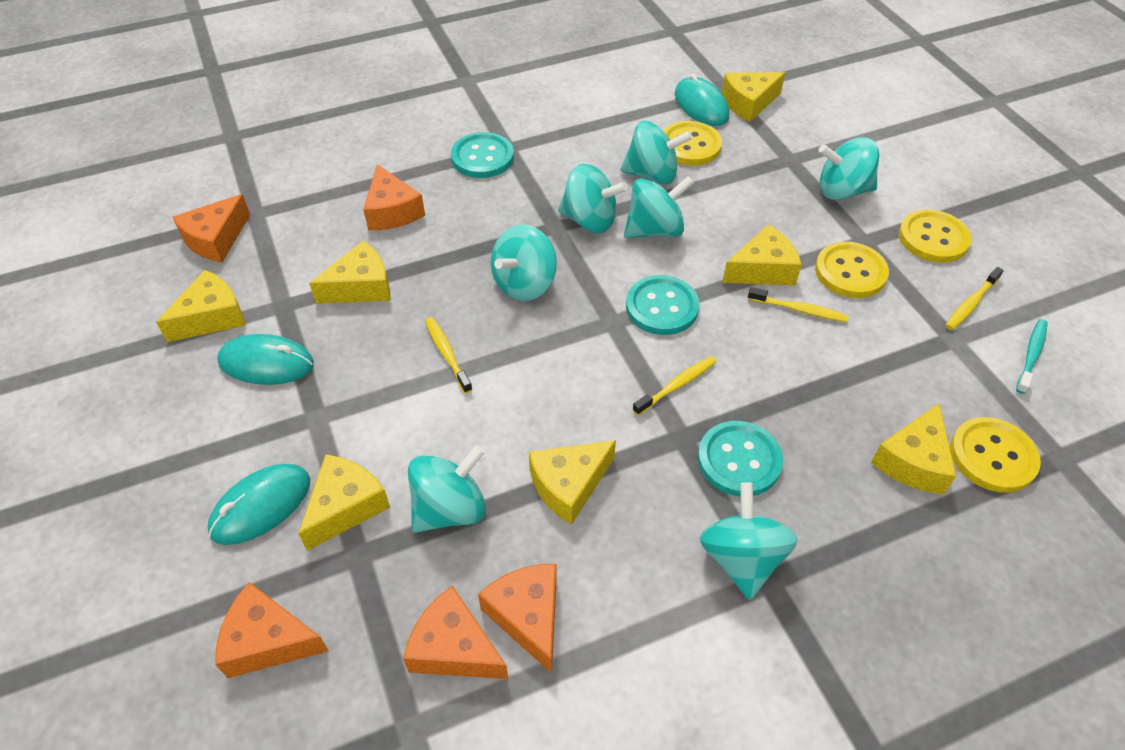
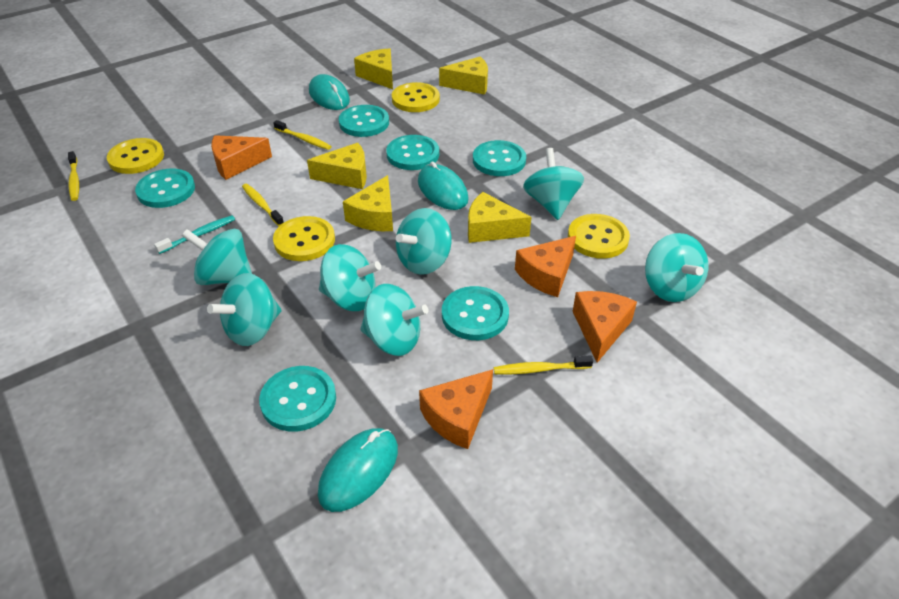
orange cheese: 5 -> 4
turquoise button: 3 -> 6
yellow cheese: 7 -> 5

